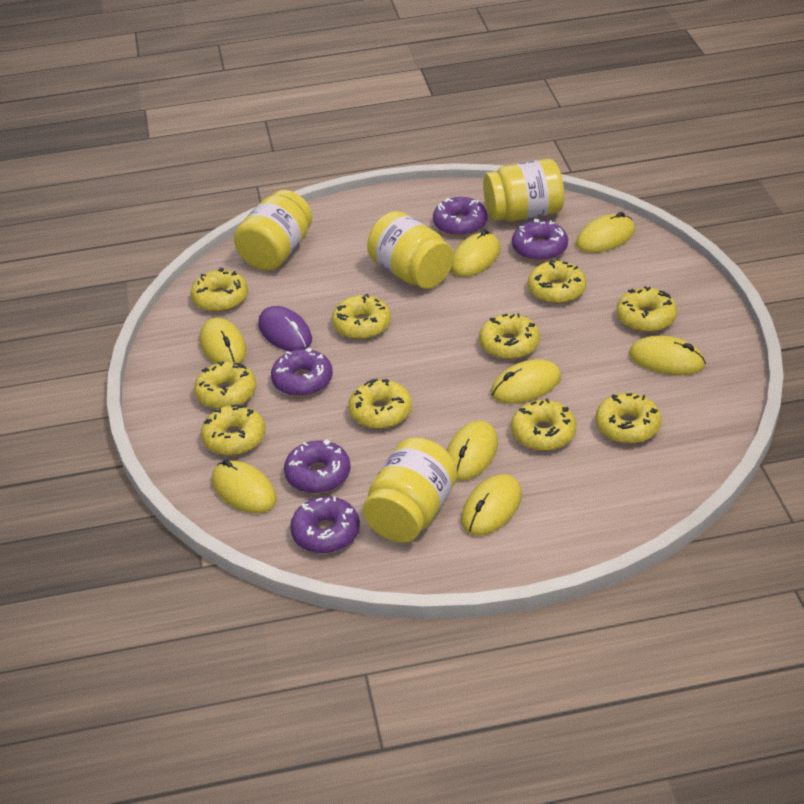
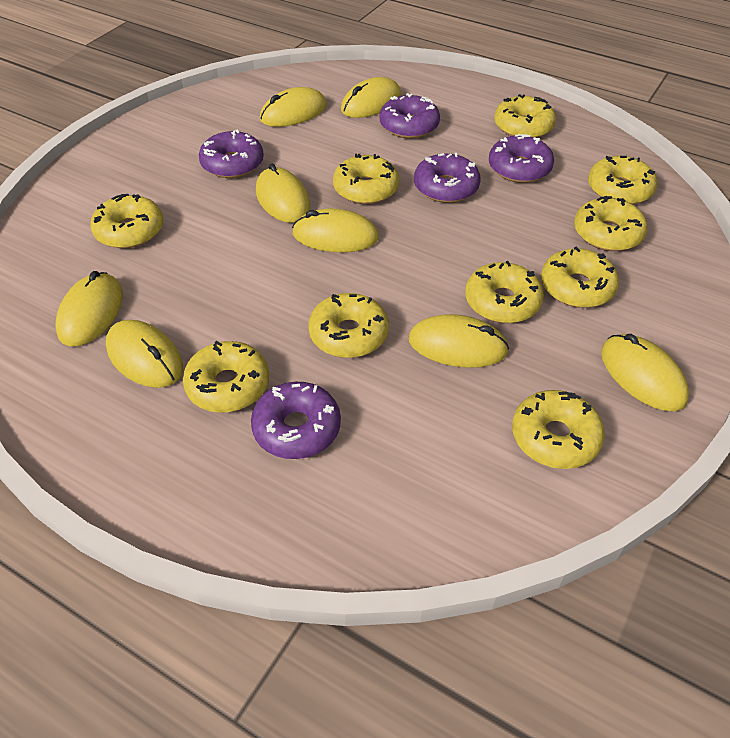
purple mouse: 1 -> 0
yellow jar: 4 -> 0

